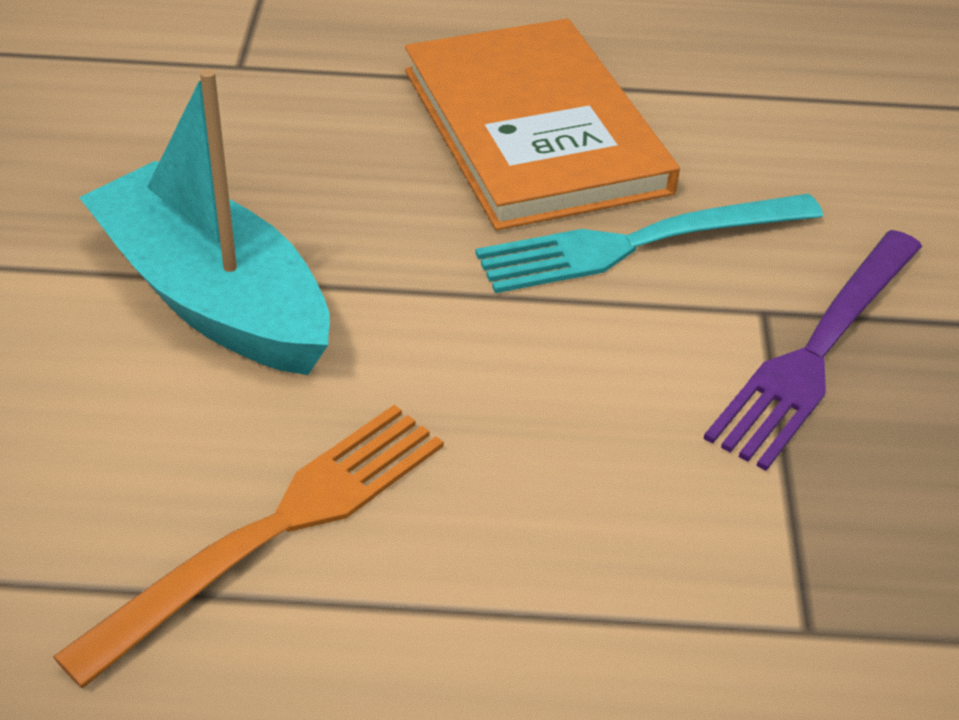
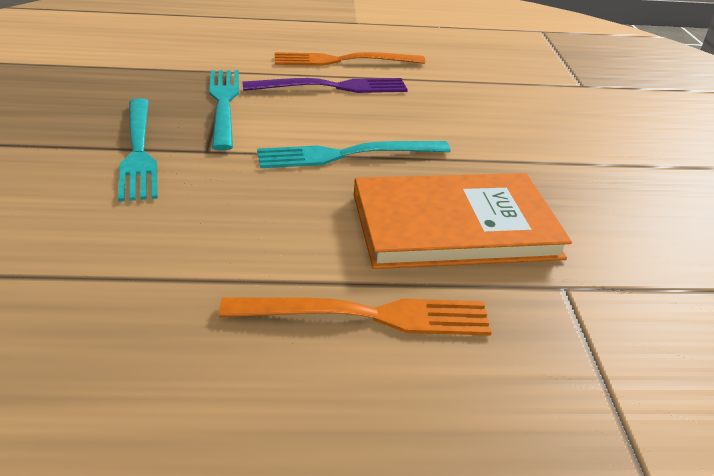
orange fork: 1 -> 2
turquoise boat: 1 -> 0
turquoise fork: 1 -> 3

